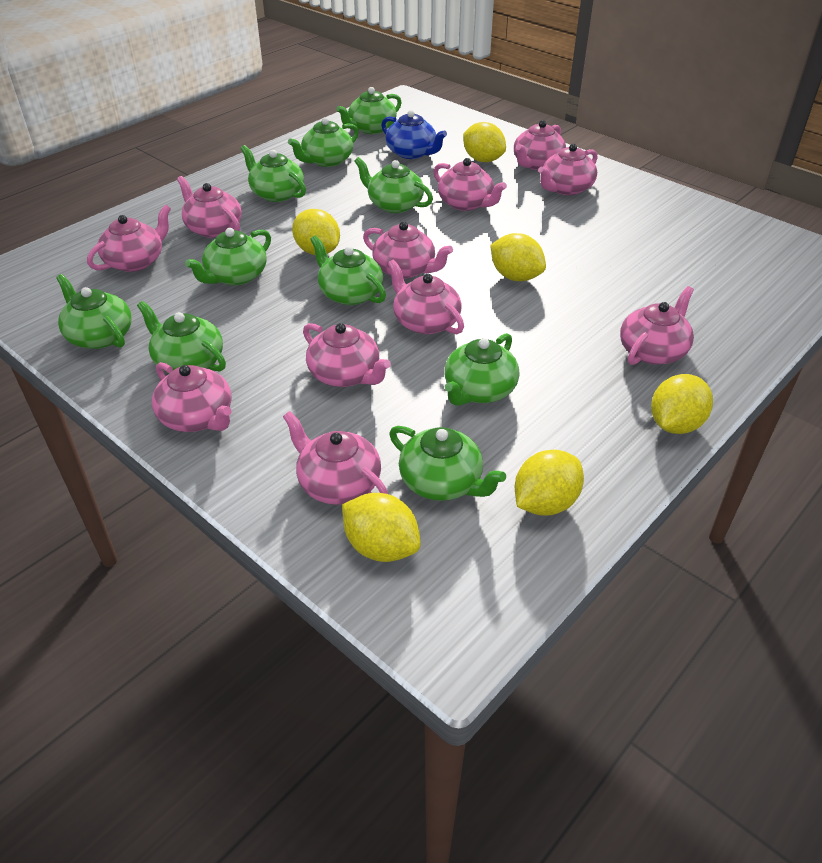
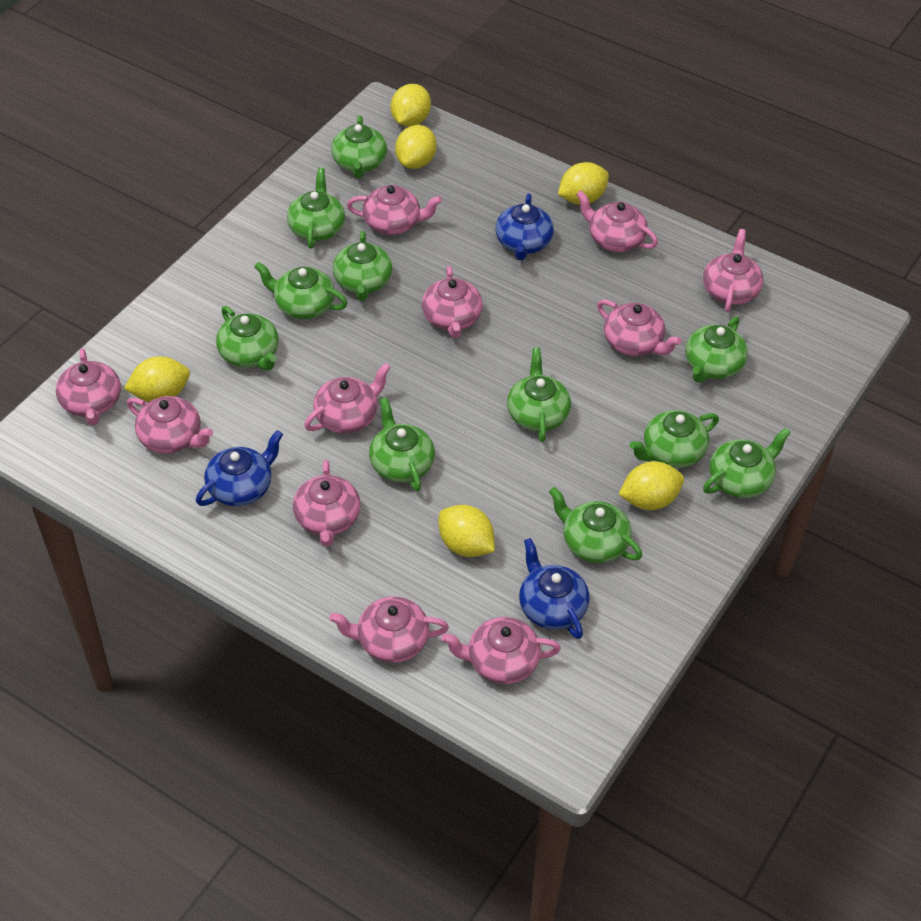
blue teapot: 1 -> 3
green teapot: 10 -> 11

